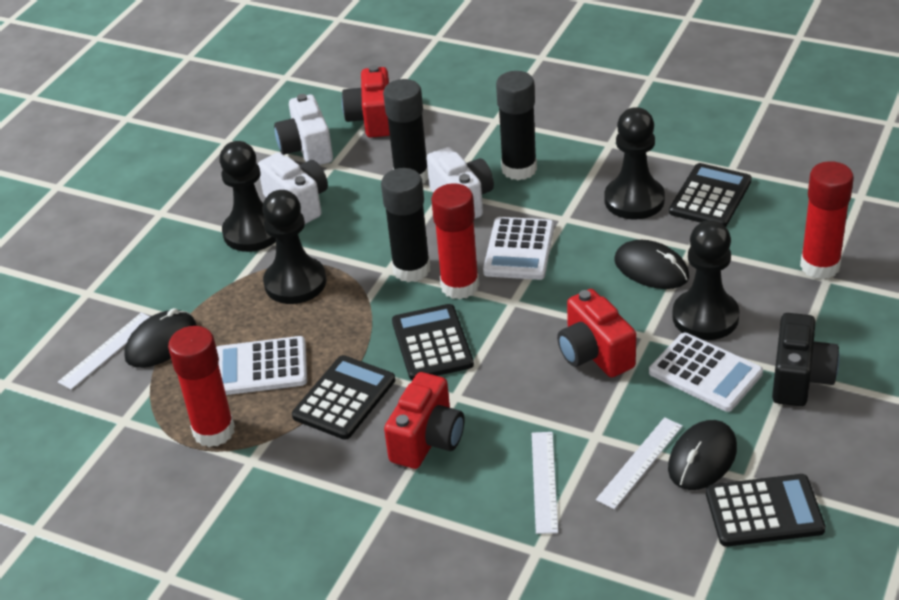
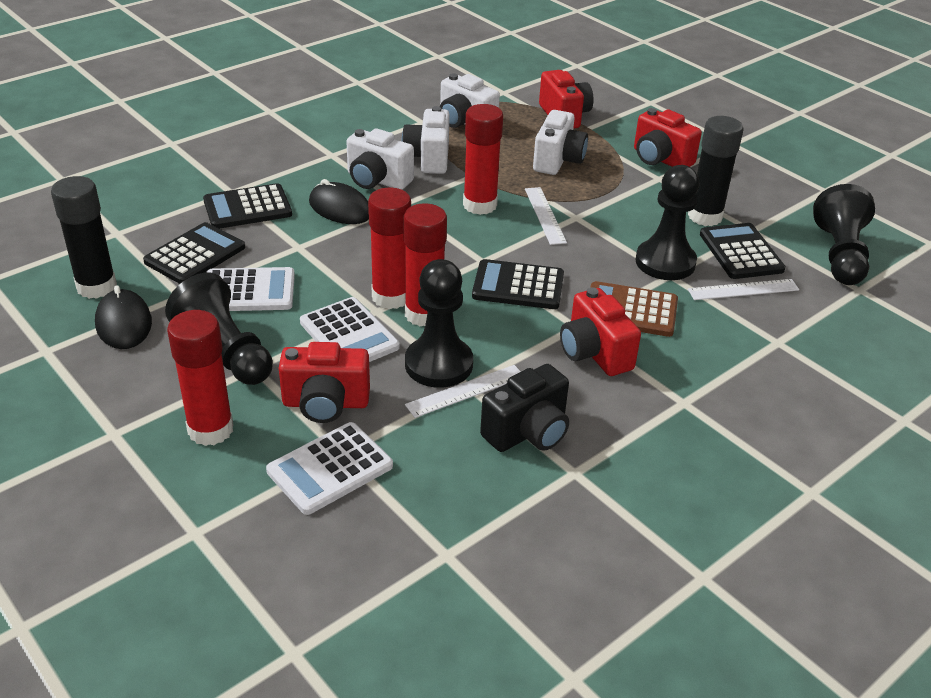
black glue stick: 3 -> 2
black mouse: 3 -> 2
brown calculator: 0 -> 1
red camera: 3 -> 4
red glue stick: 3 -> 4
white camera: 3 -> 4

